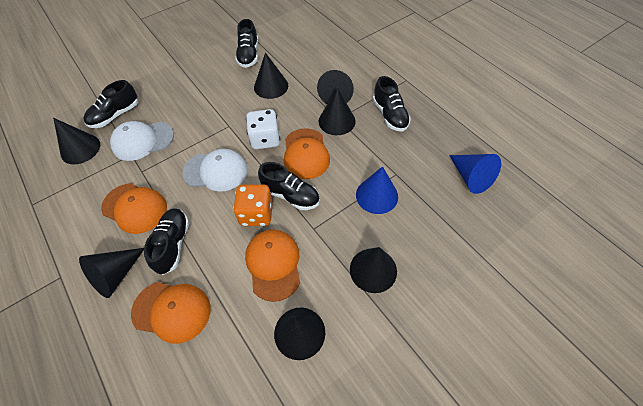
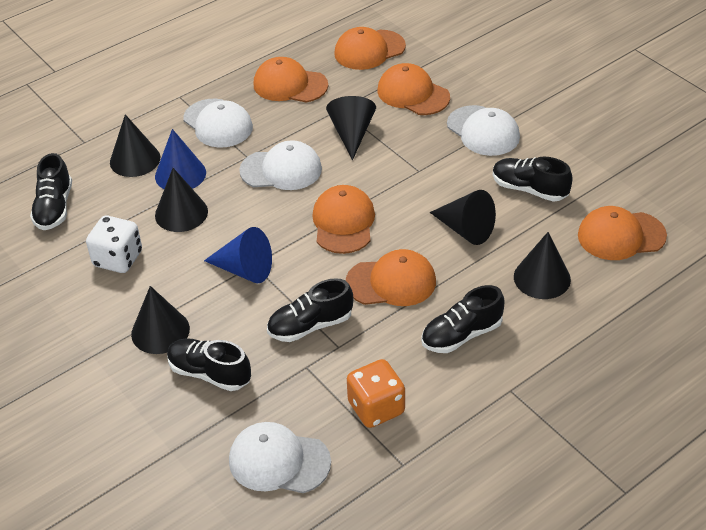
black cone: 7 -> 6
orange cap: 4 -> 6
white cap: 2 -> 4

